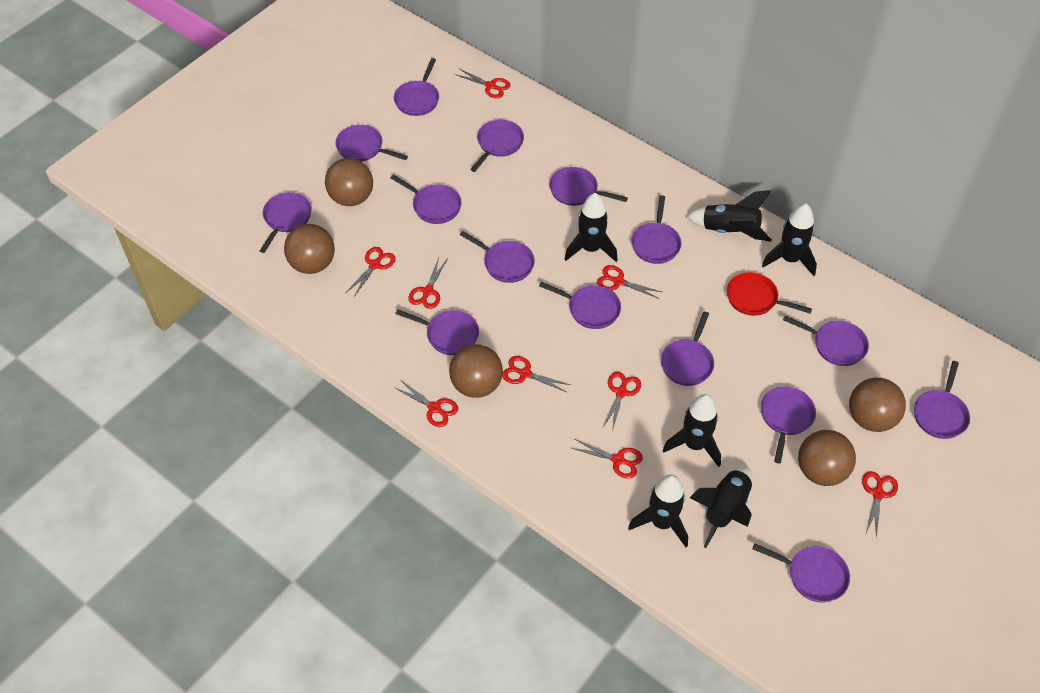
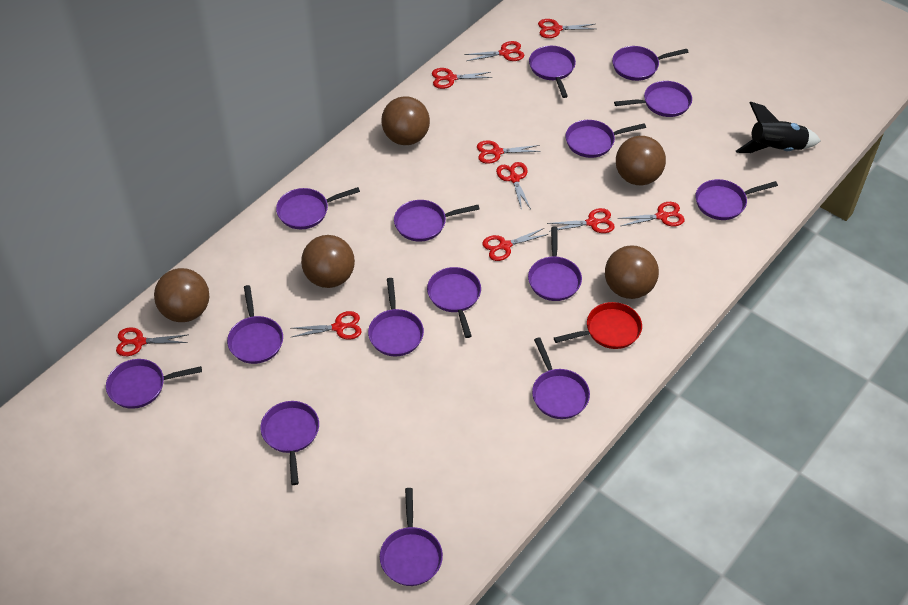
black rocket: 6 -> 1
red scissors: 9 -> 10

